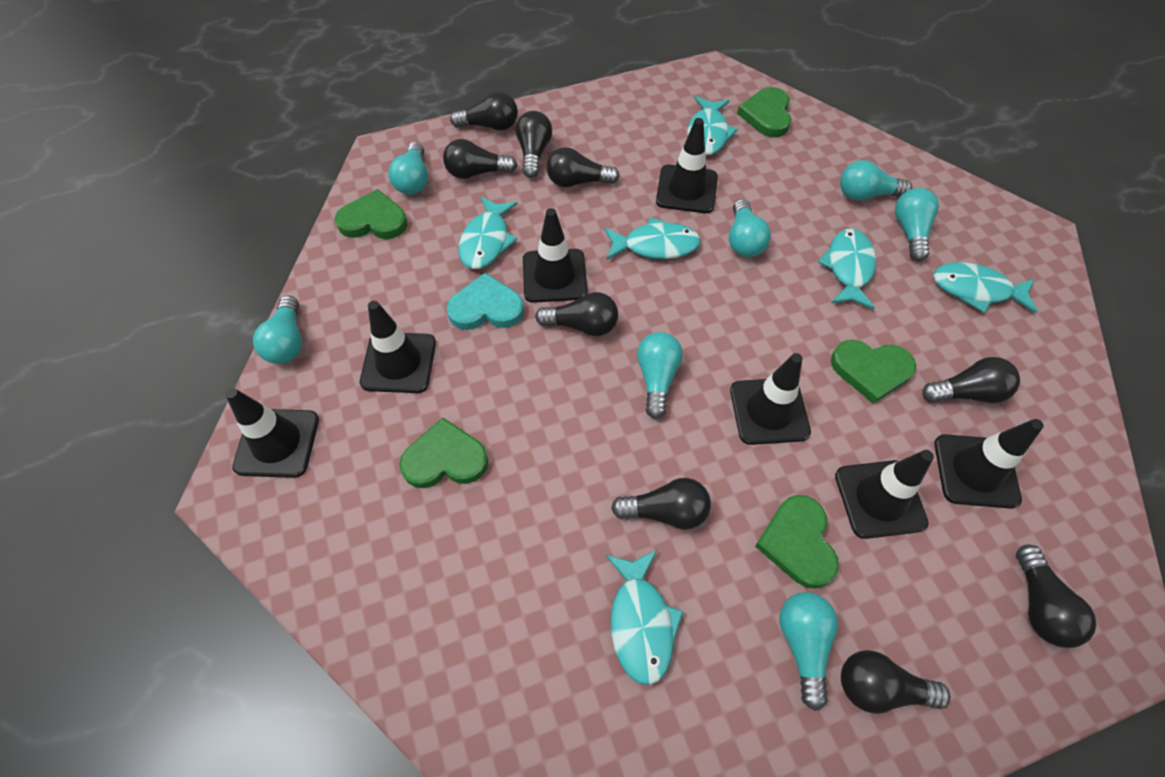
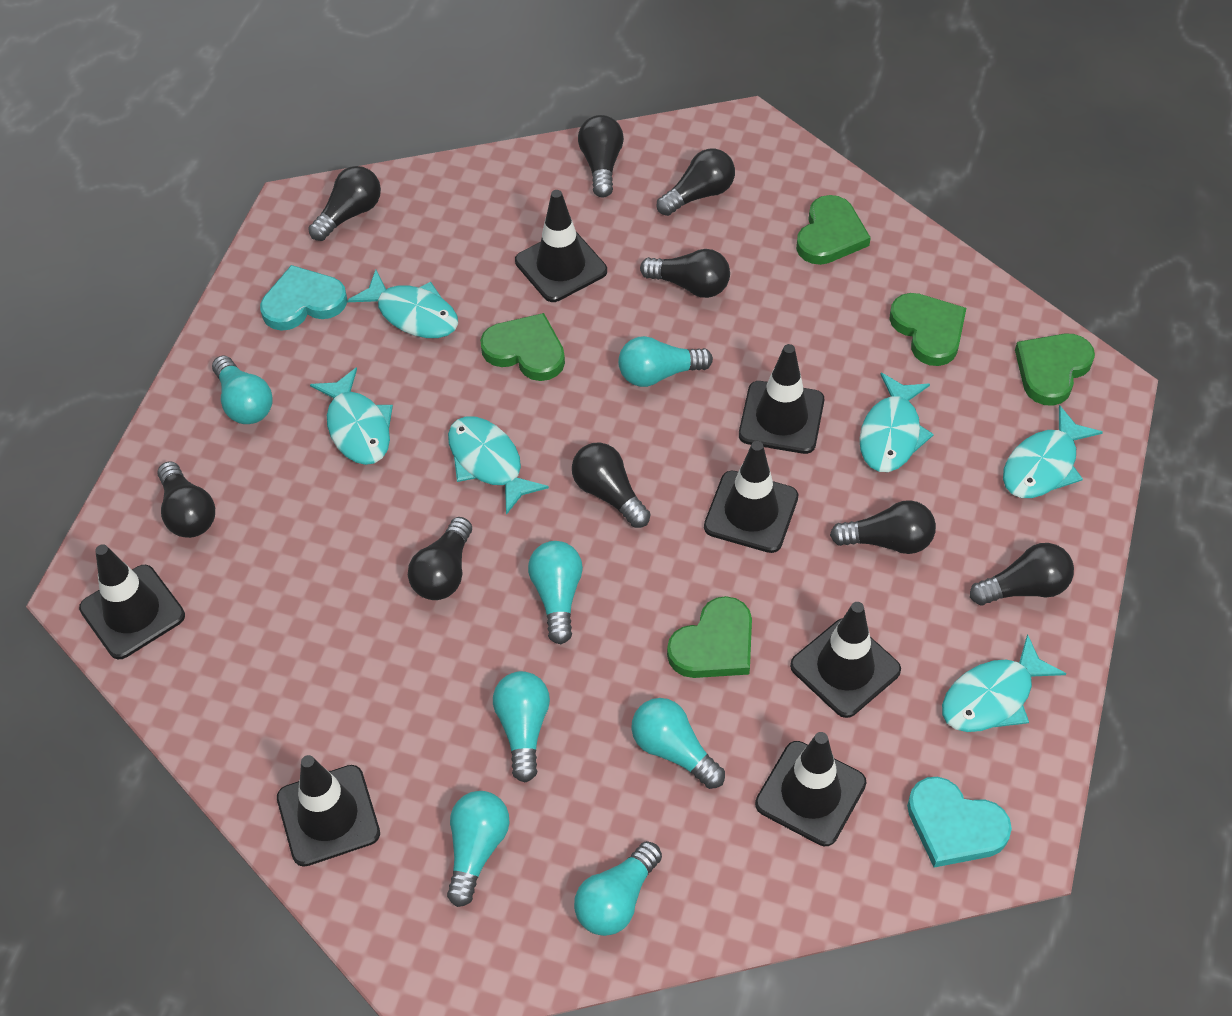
turquoise heart: 1 -> 2

